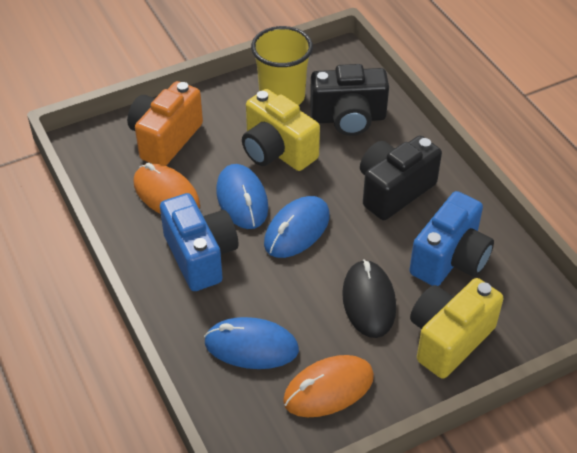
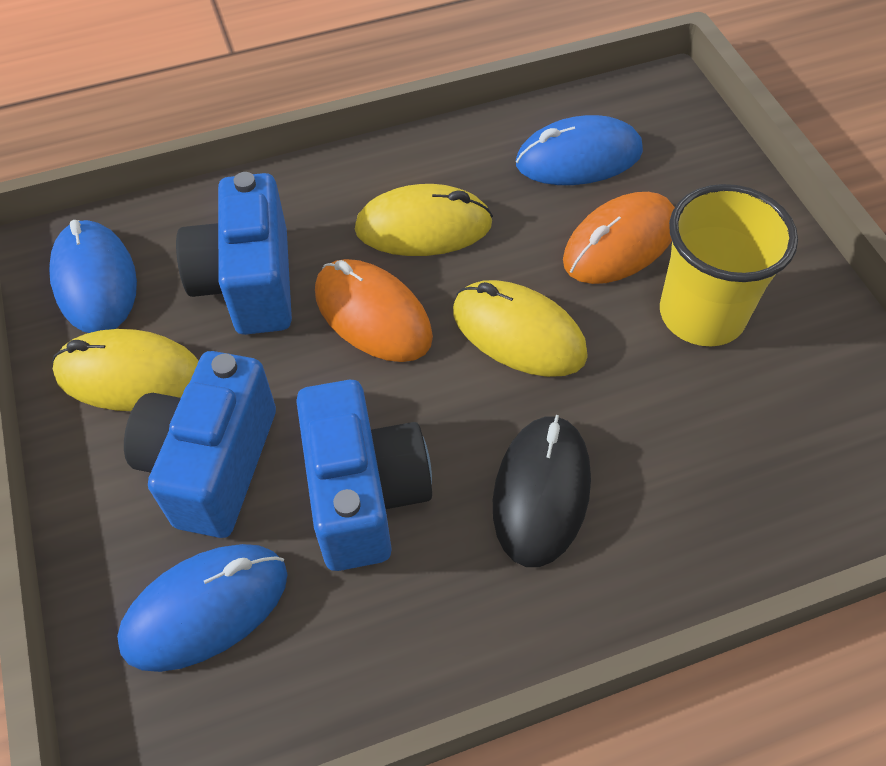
black camera: 2 -> 0
blue camera: 2 -> 3
orange camera: 1 -> 0
yellow camera: 2 -> 0
yellow mouse: 0 -> 3

